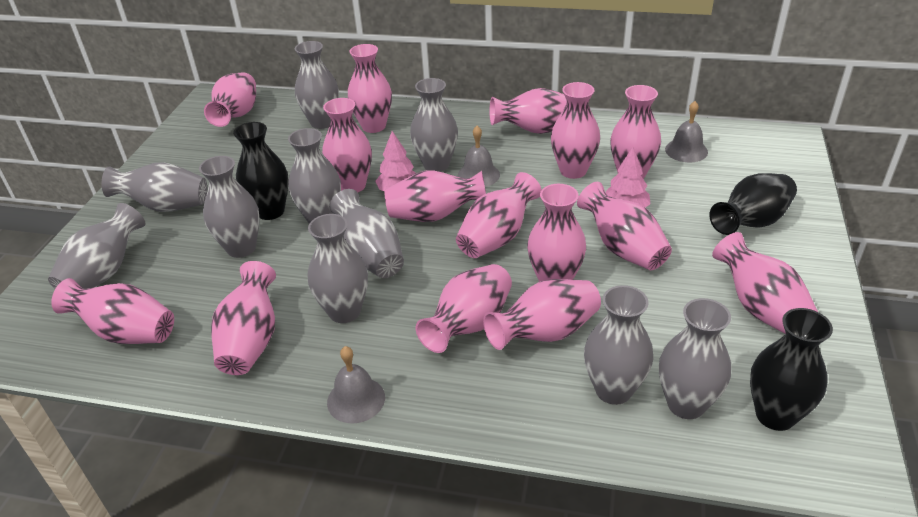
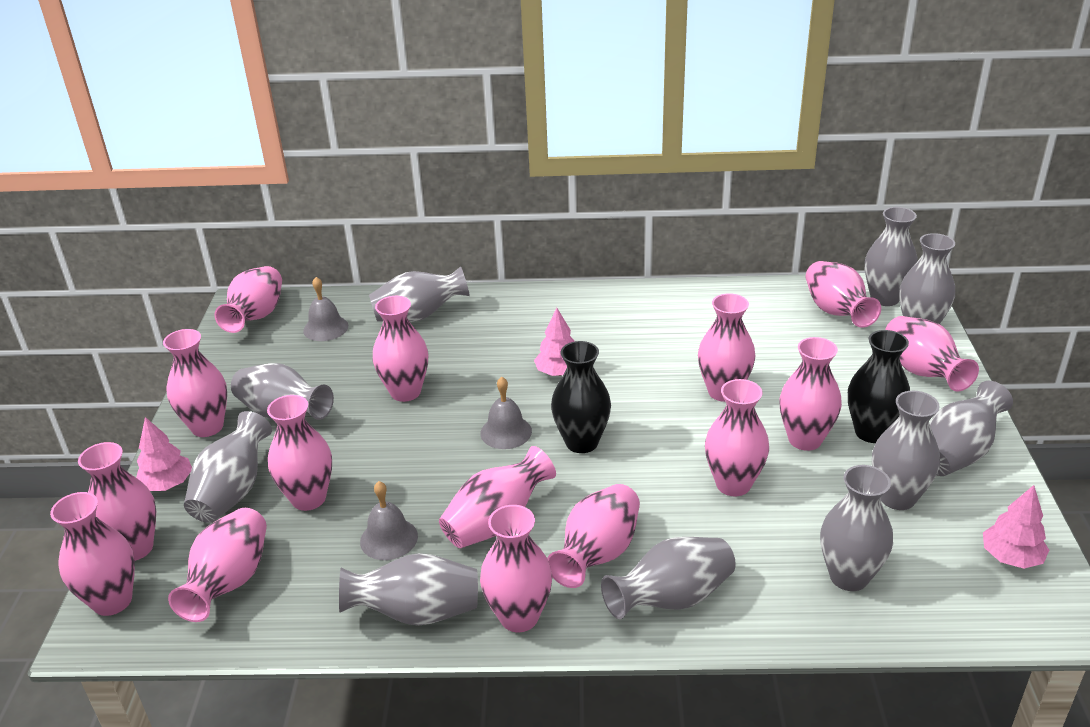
black vase: 3 -> 2
pink tree: 2 -> 3

